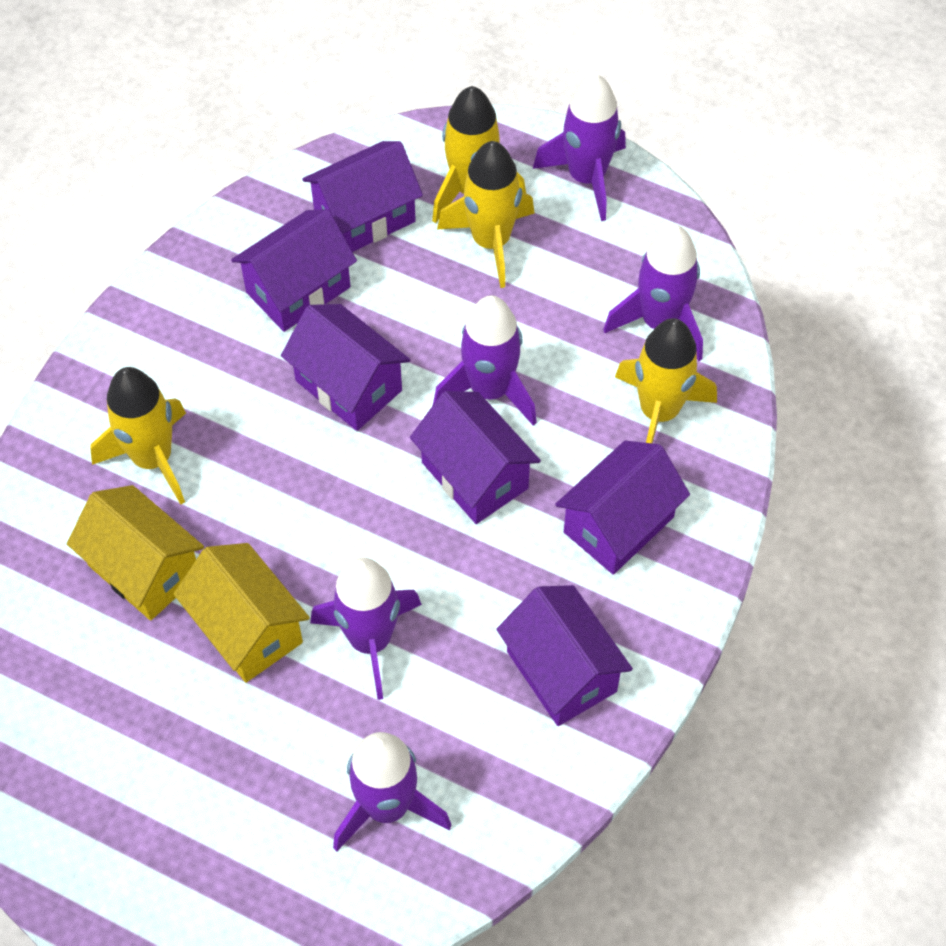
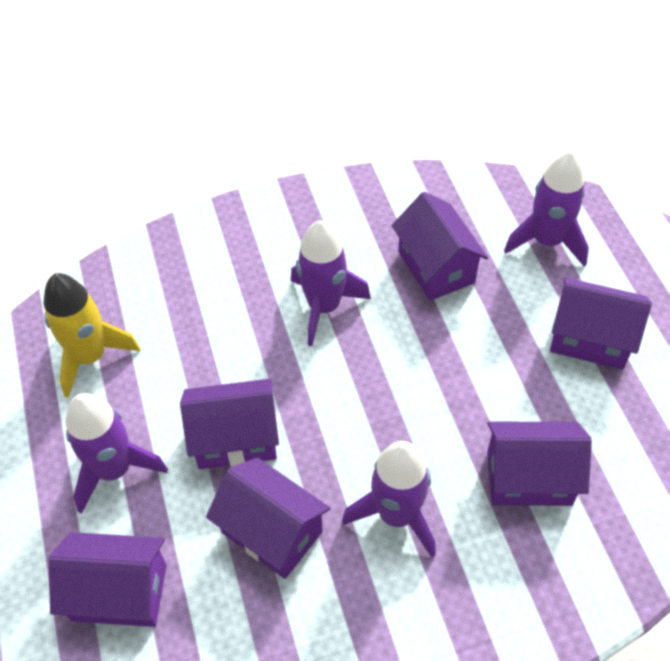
purple rocket: 5 -> 4
yellow house: 2 -> 0
yellow rocket: 4 -> 1

